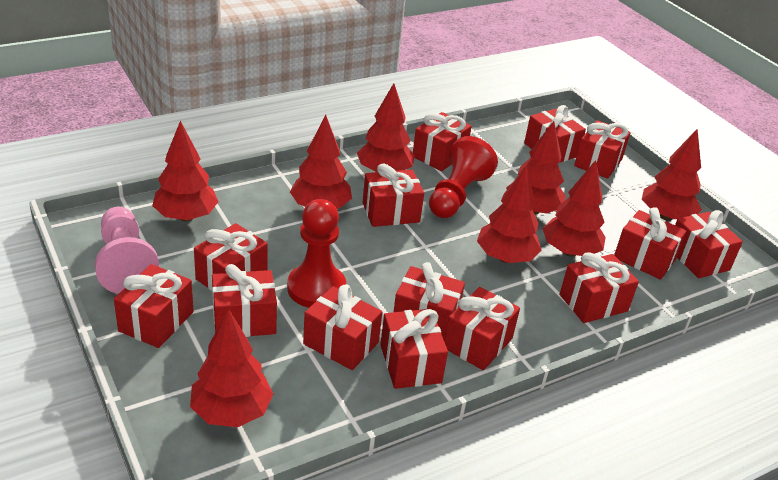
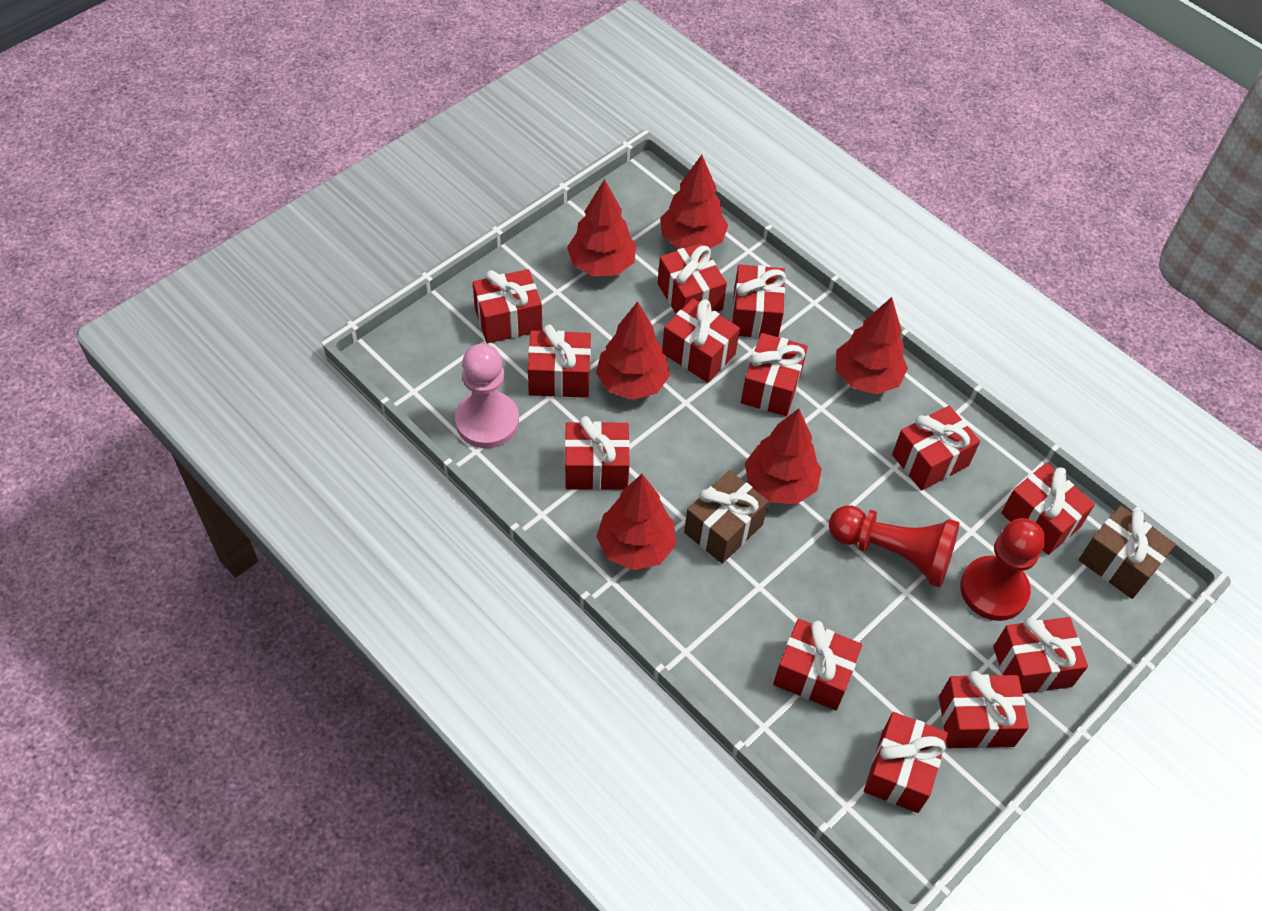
brown gift: 0 -> 2
red gift: 14 -> 13
red tree: 8 -> 6

